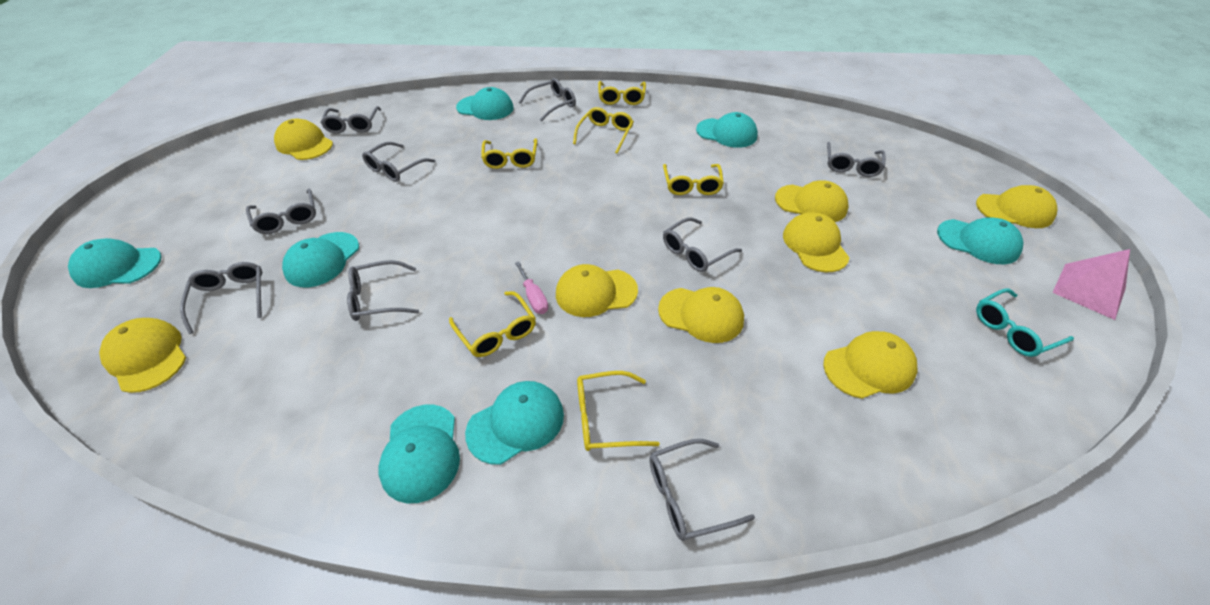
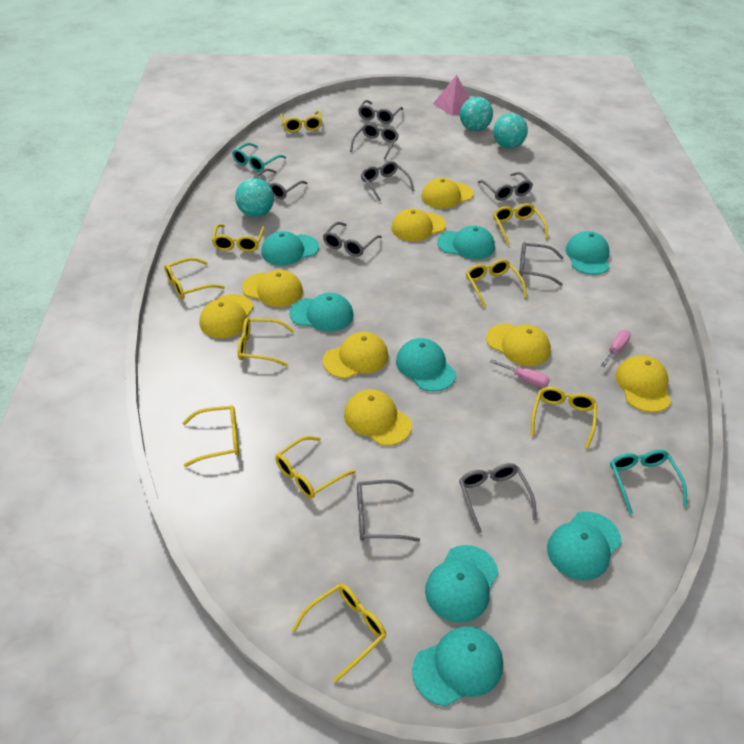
pink screwdriver: 1 -> 2
turquoise ball: 0 -> 3
turquoise cap: 7 -> 8
turquoise glasses: 1 -> 2
yellow glasses: 6 -> 10

